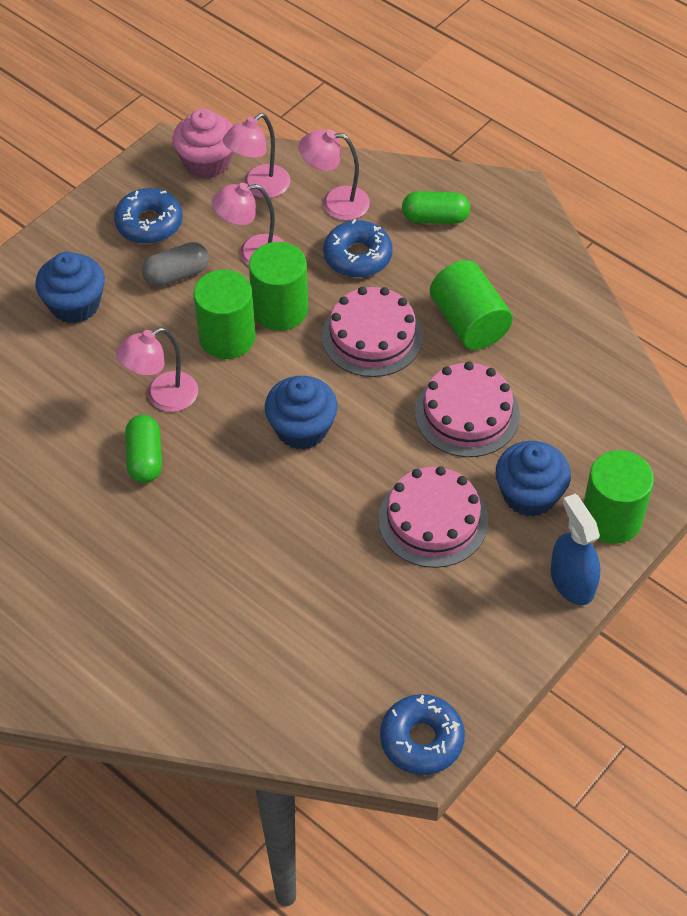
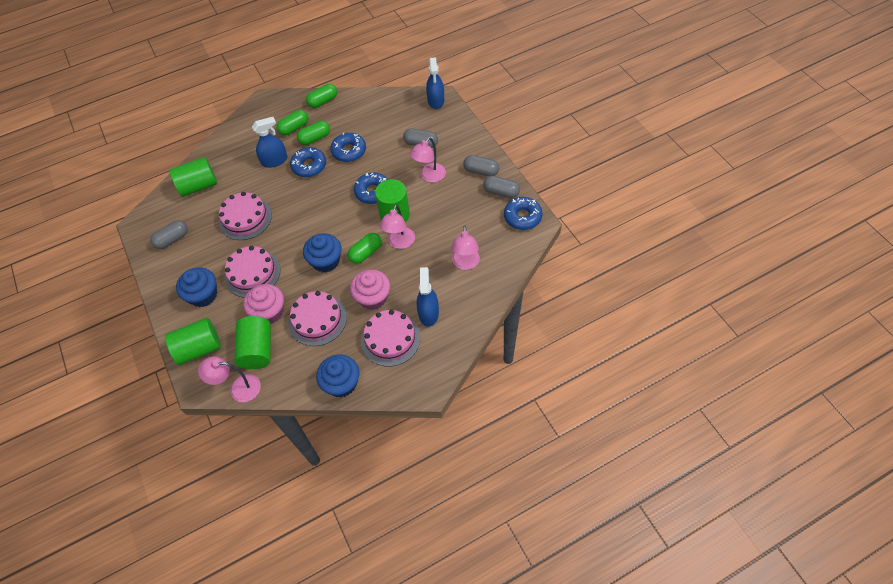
blue donut: 3 -> 4
blue spray bottle: 1 -> 3
green capsule: 2 -> 4
grey capsule: 1 -> 4
pink cake: 3 -> 4
pink cupcake: 1 -> 2

